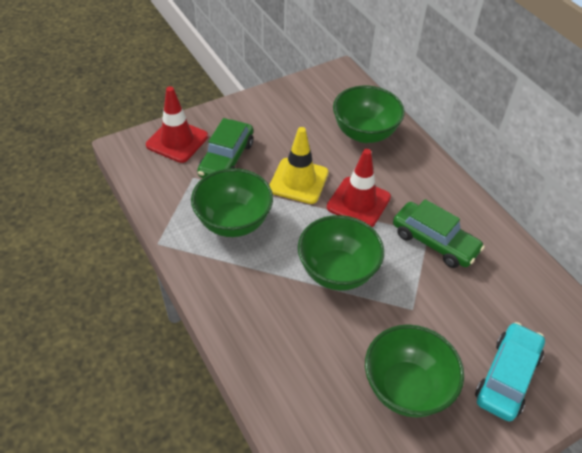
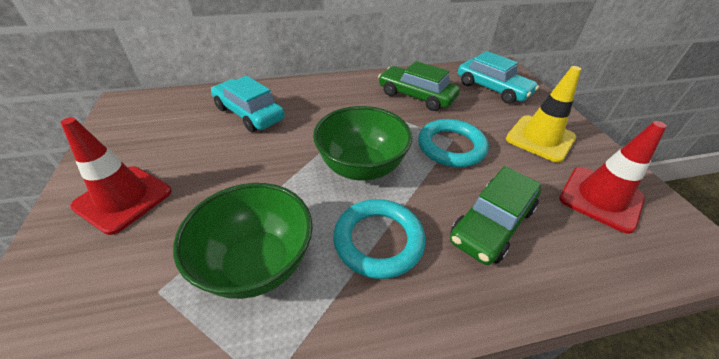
green bowl: 4 -> 2
turquoise car: 1 -> 2
turquoise ring: 0 -> 2

